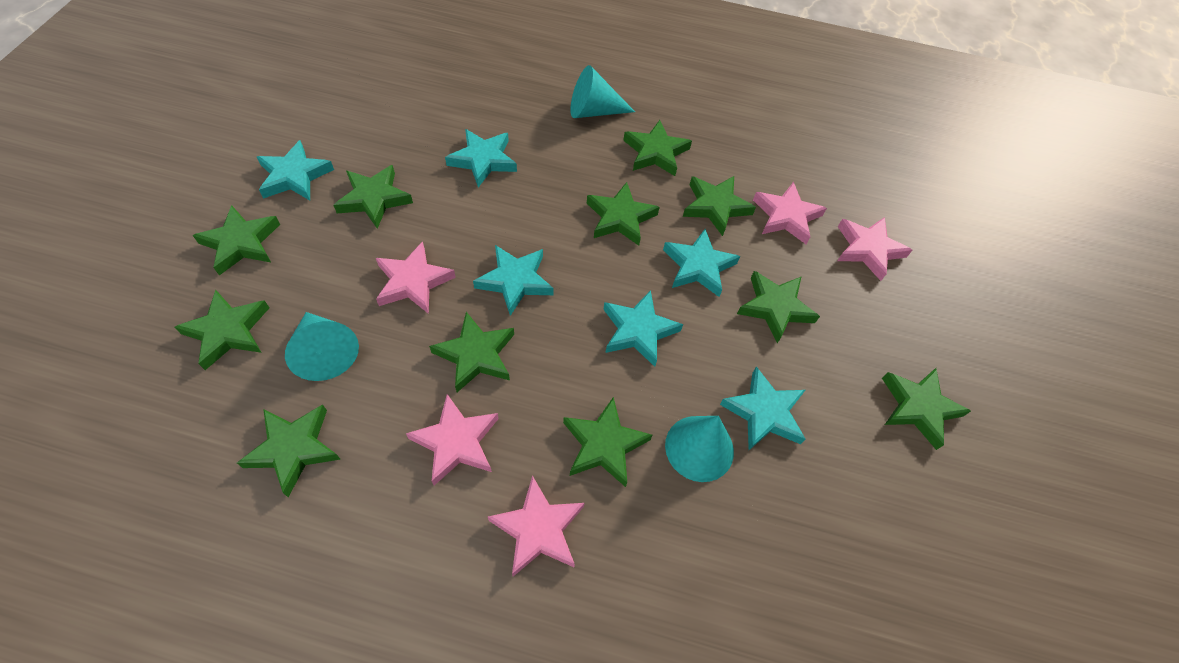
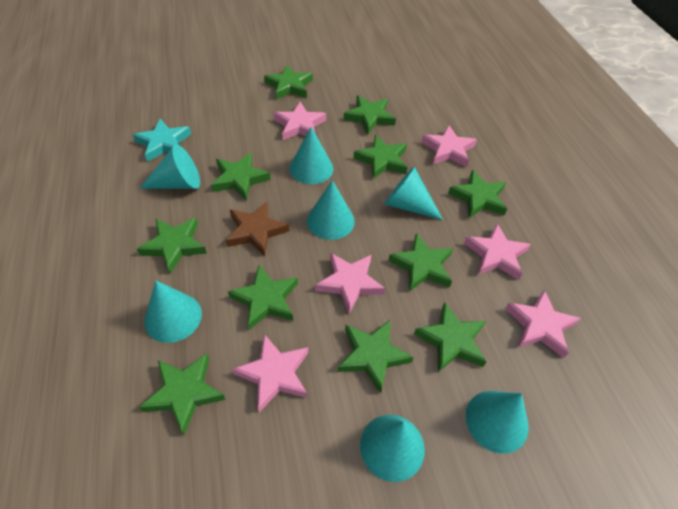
brown star: 0 -> 1
pink star: 5 -> 6
turquoise cone: 3 -> 7
turquoise star: 6 -> 1

